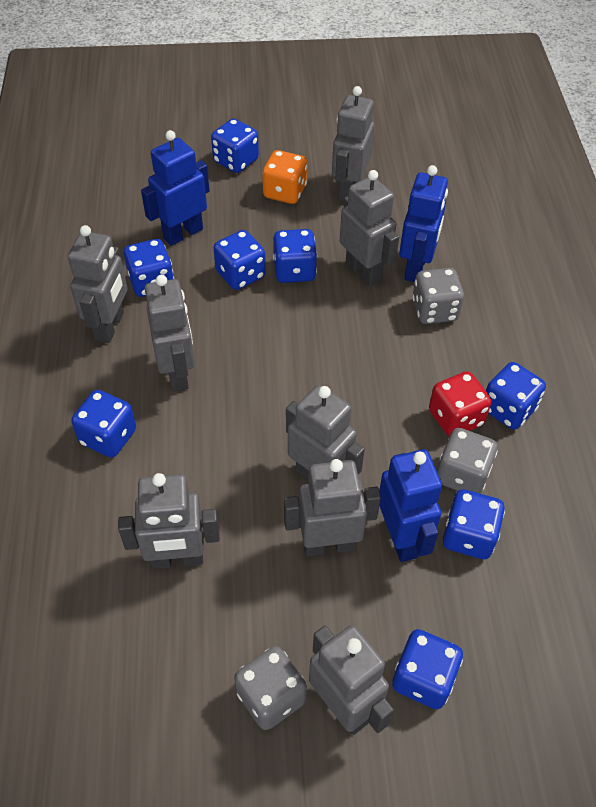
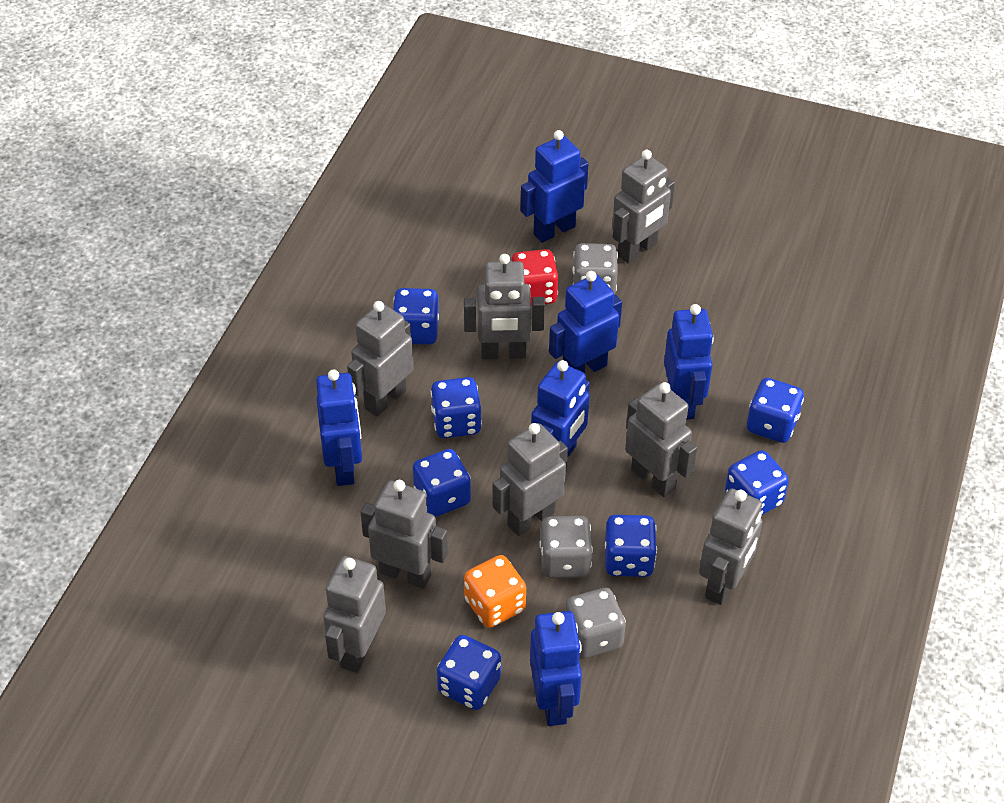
blue dice: 8 -> 7
blue robot: 3 -> 6

